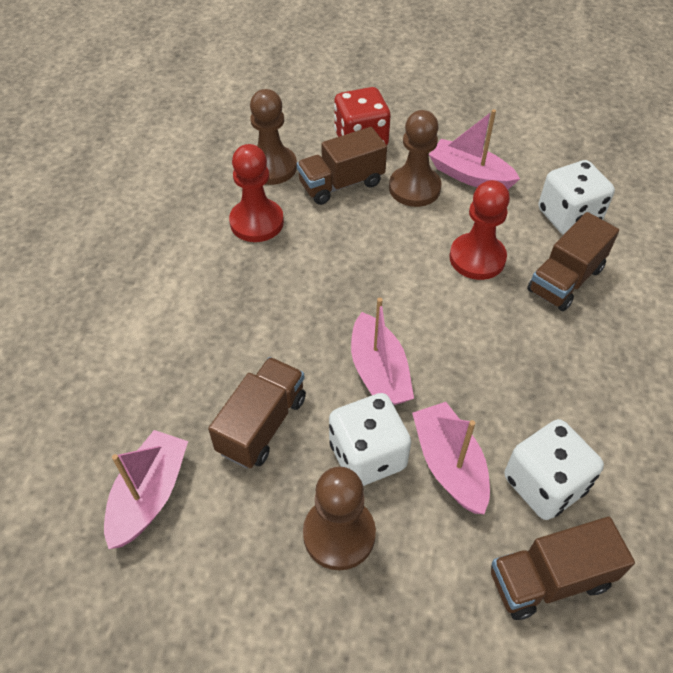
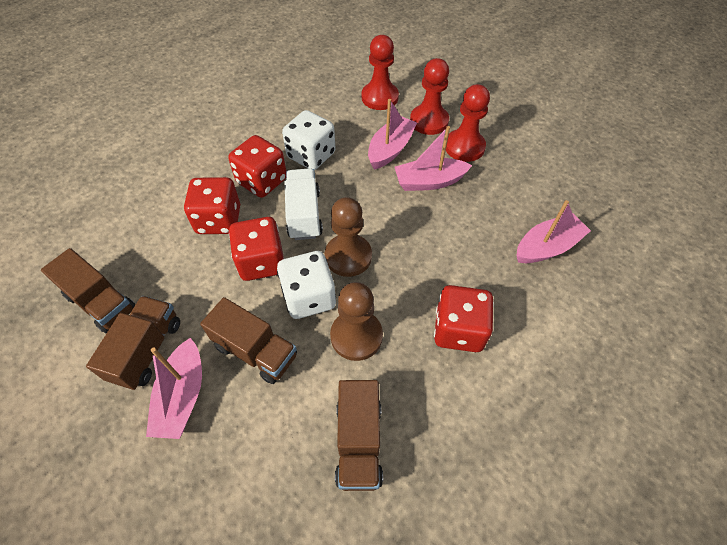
brown pawn: 3 -> 2
red dice: 1 -> 4
red pawn: 2 -> 3
white dice: 3 -> 2
white truck: 0 -> 1

